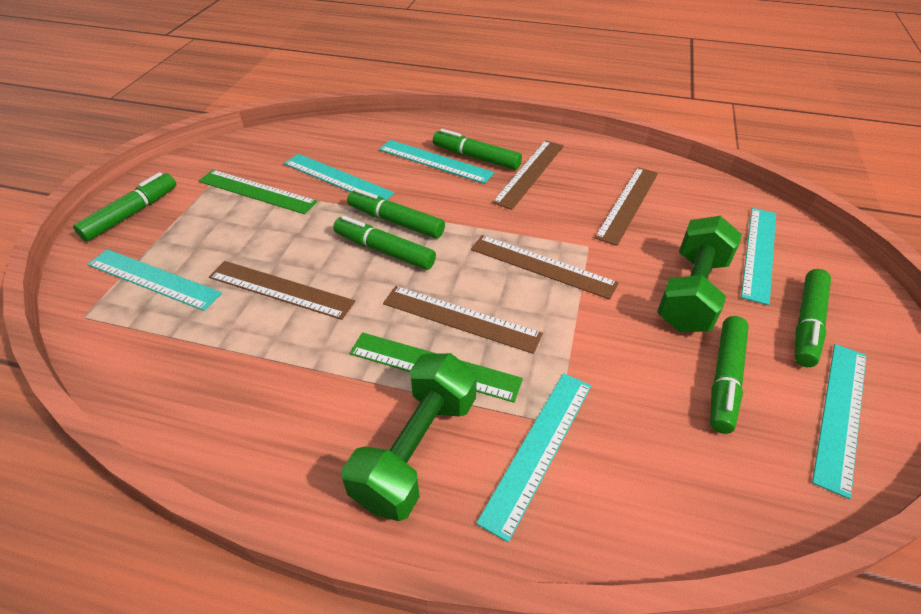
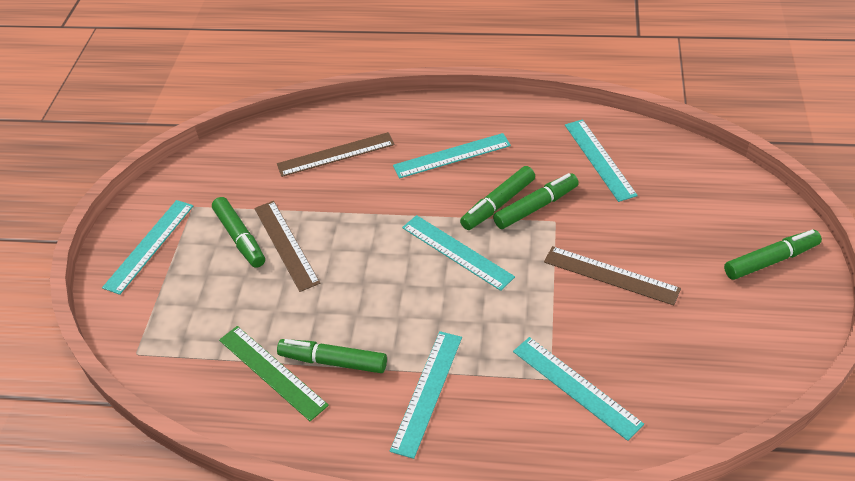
brown ruler: 5 -> 3
green dumbbell: 2 -> 0
green marker: 6 -> 5
green ruler: 2 -> 1

